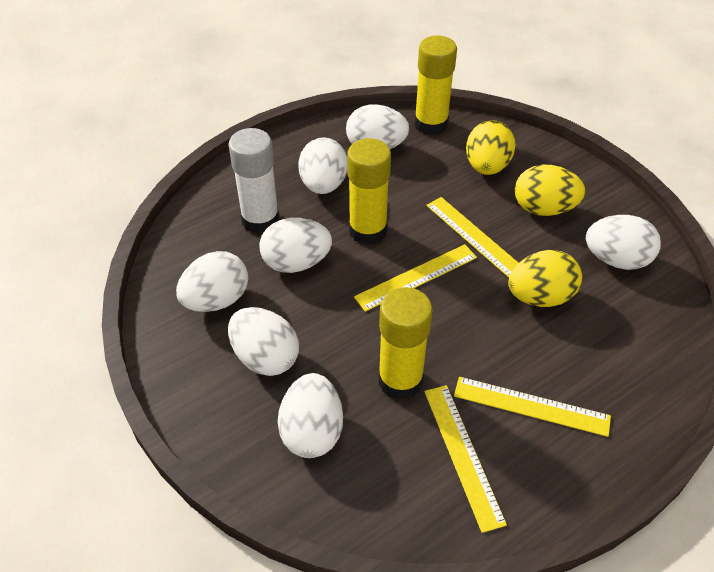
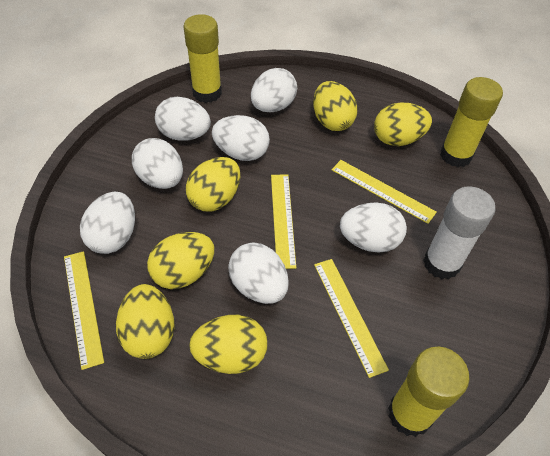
yellow egg: 3 -> 6

